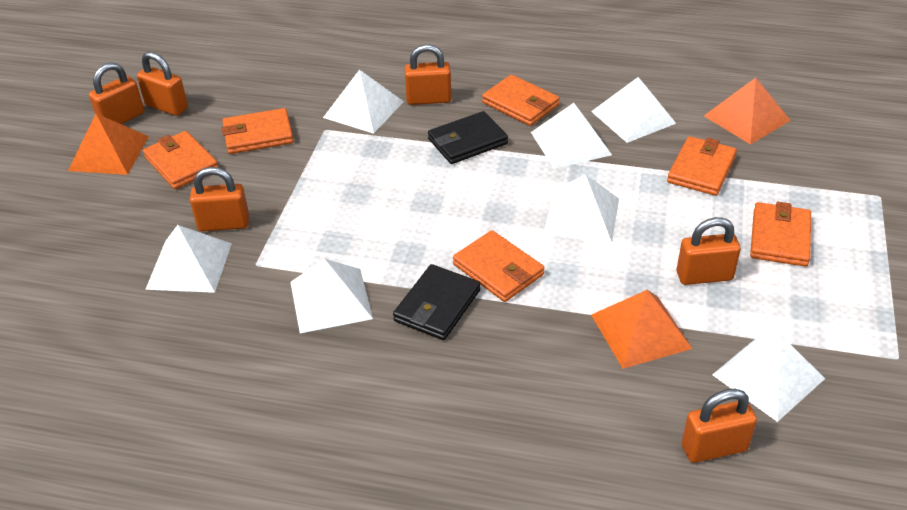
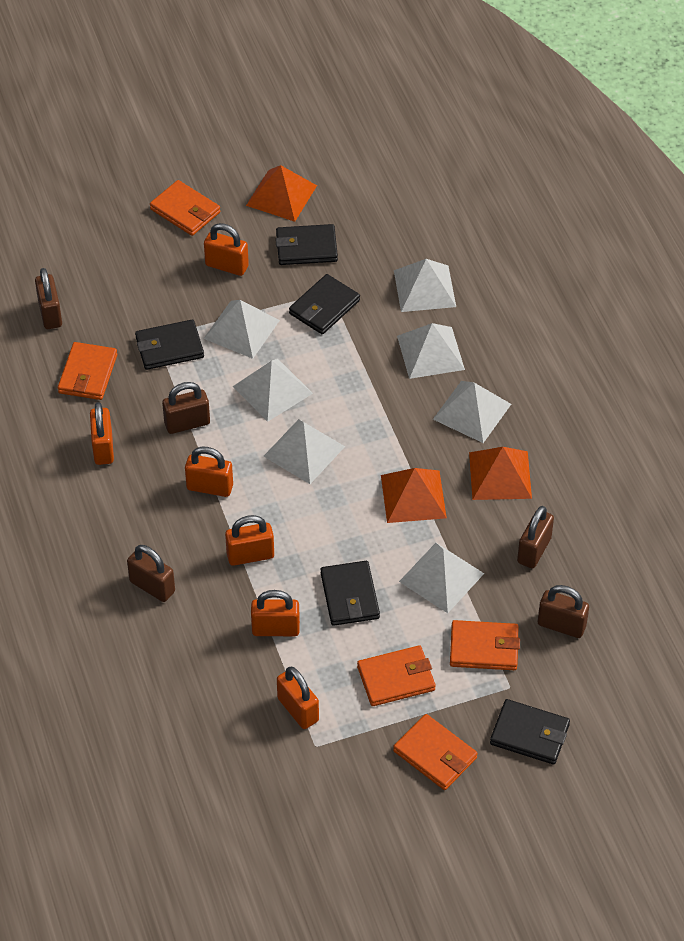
black wallet: 2 -> 5
brown padlock: 0 -> 5
orange wallet: 6 -> 5

